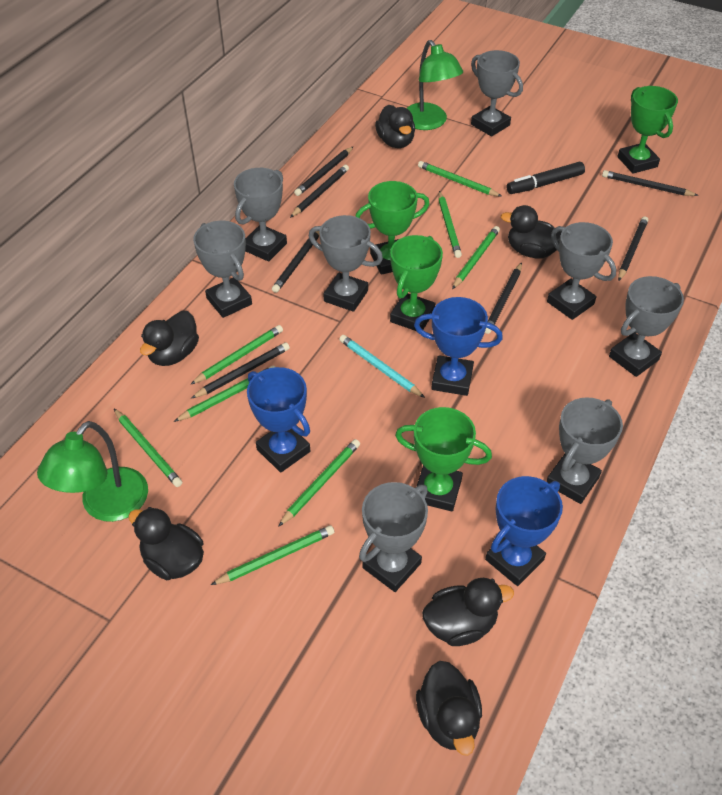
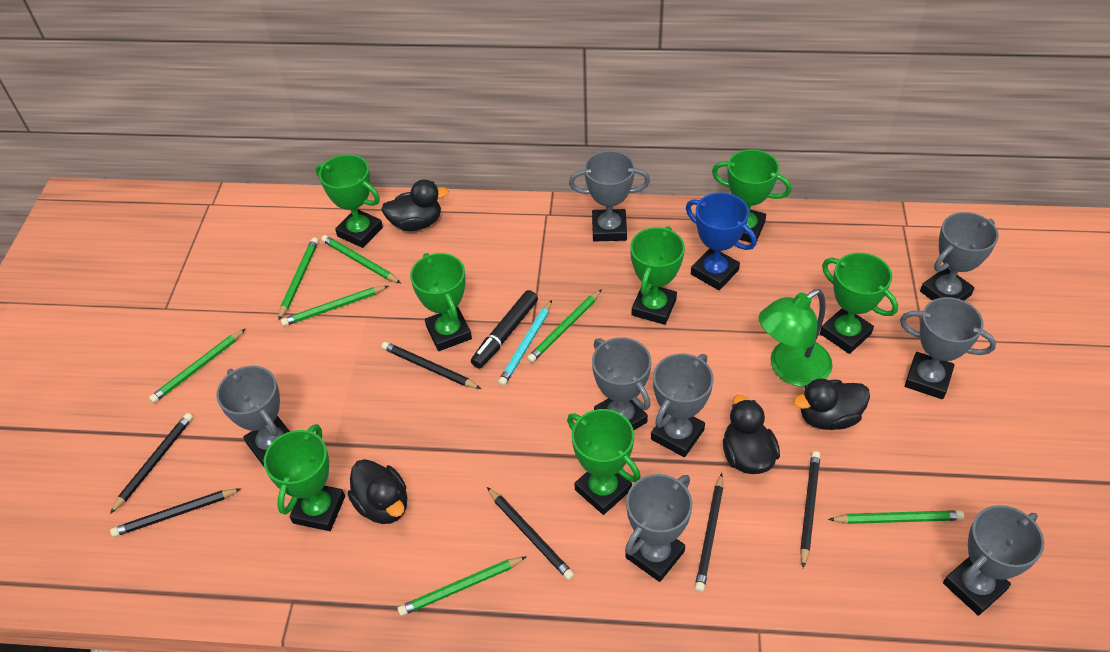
black duck: 6 -> 4
black pencil: 7 -> 6
blue trophy: 3 -> 1
green lamp: 2 -> 1
green pencil: 8 -> 7
green trophy: 4 -> 7

